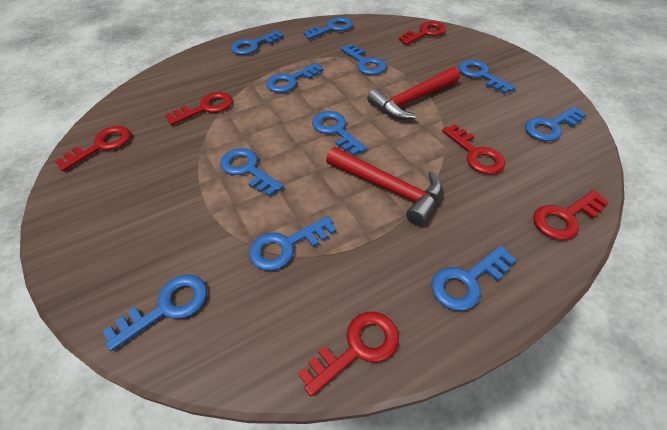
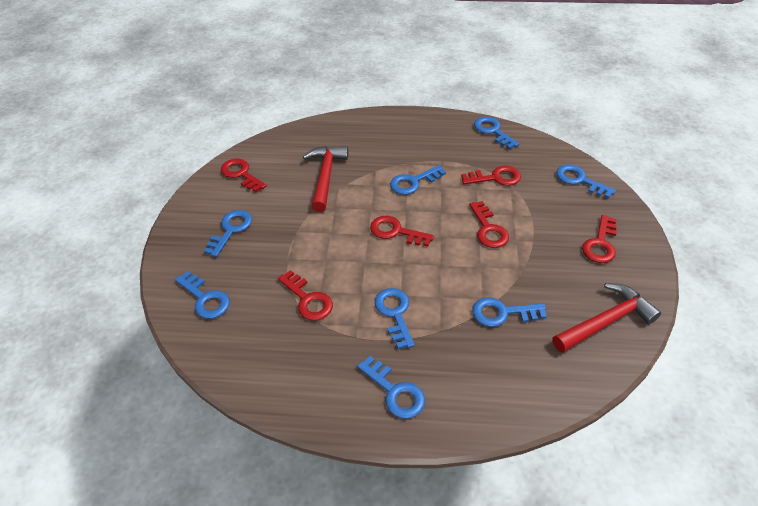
blue key: 11 -> 8

